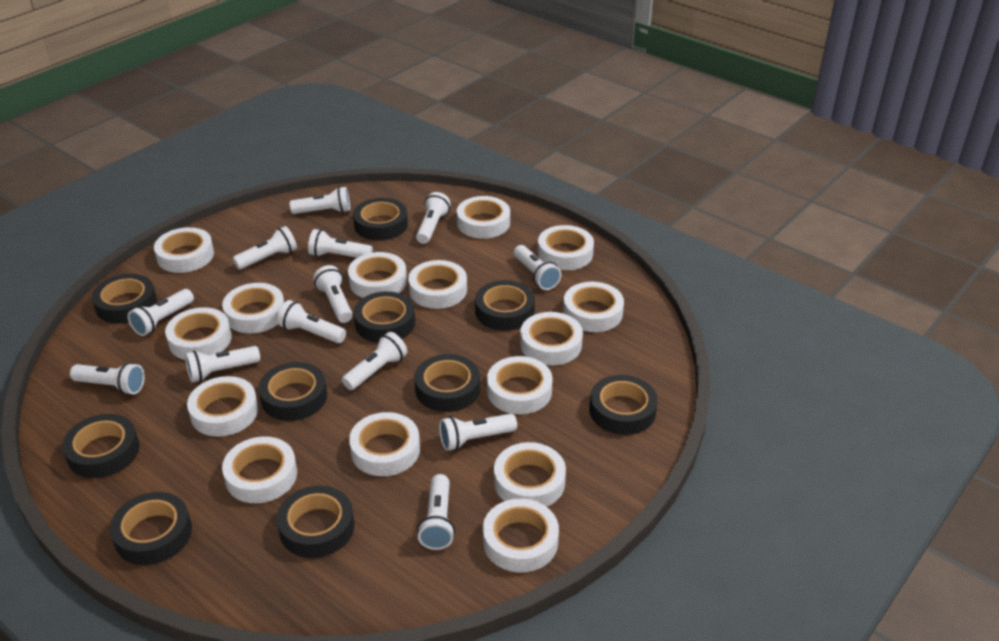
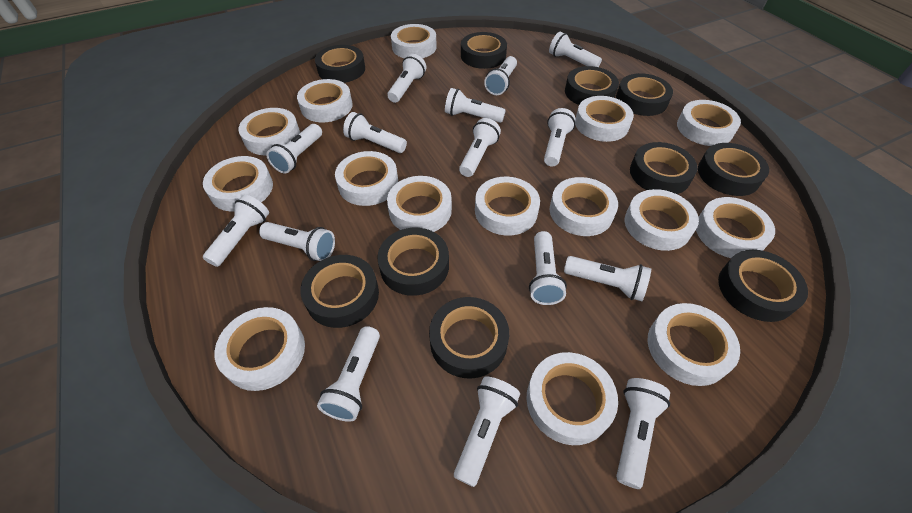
white flashlight: 13 -> 15

